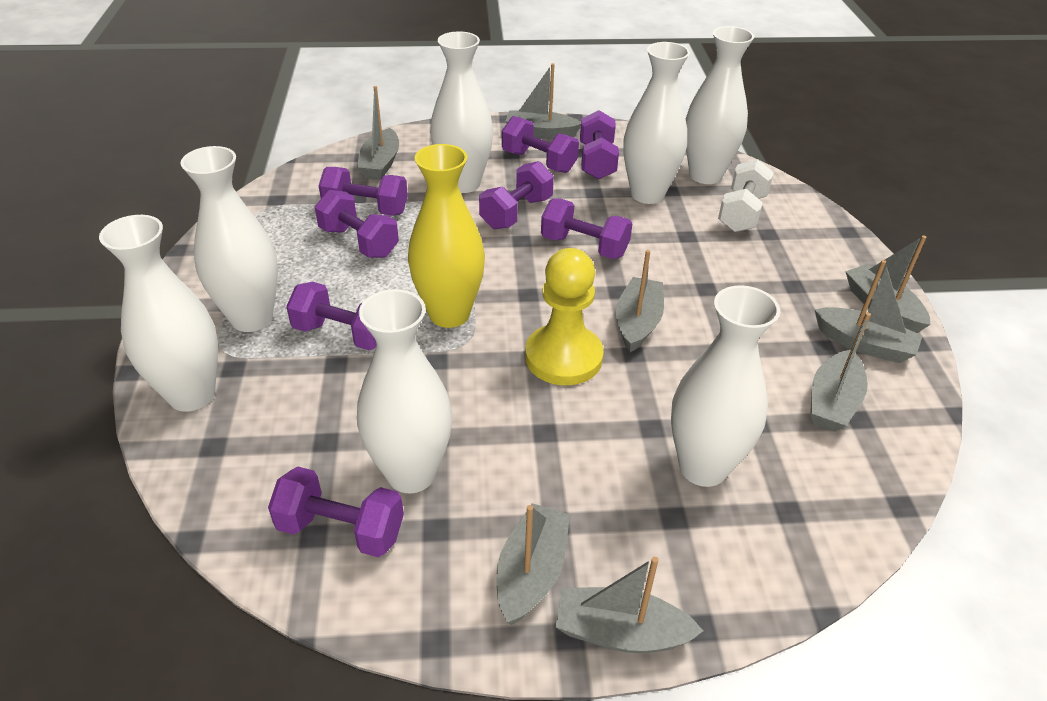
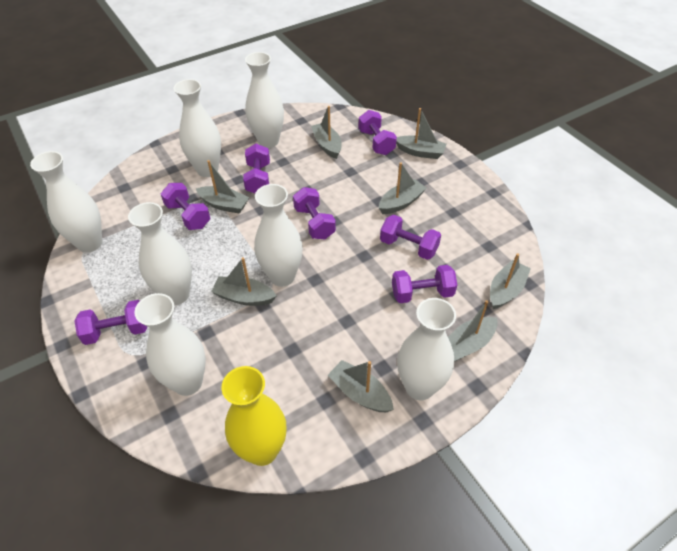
purple dumbbell: 8 -> 7
white dumbbell: 1 -> 0
yellow pawn: 1 -> 0

